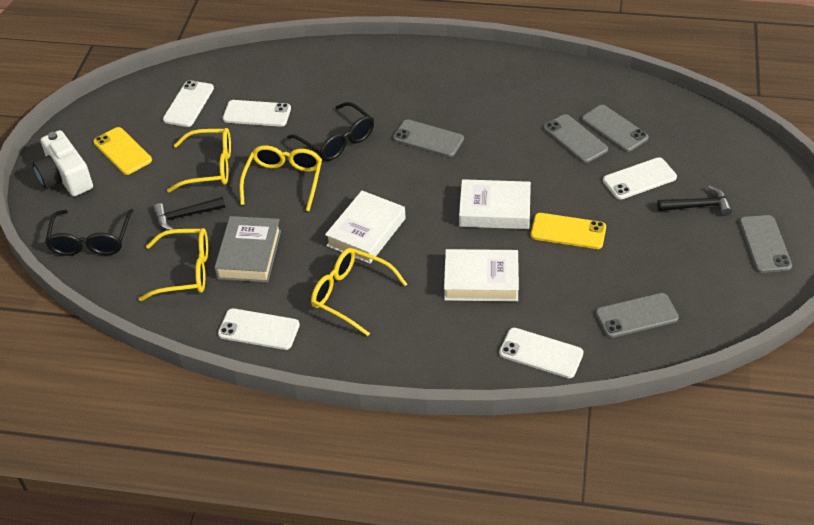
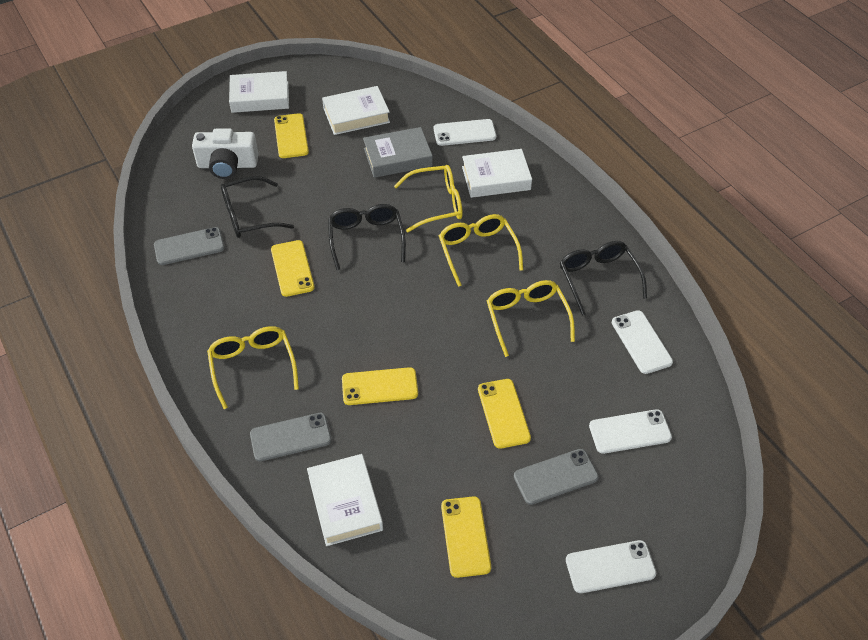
black glasses: 2 -> 3
black hammer: 2 -> 0
grey phone: 5 -> 3
white book: 3 -> 4
white phone: 5 -> 4
yellow phone: 2 -> 5

